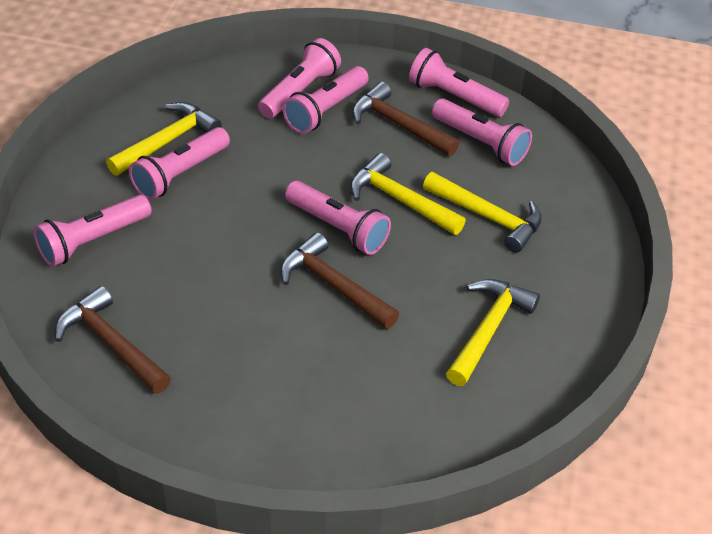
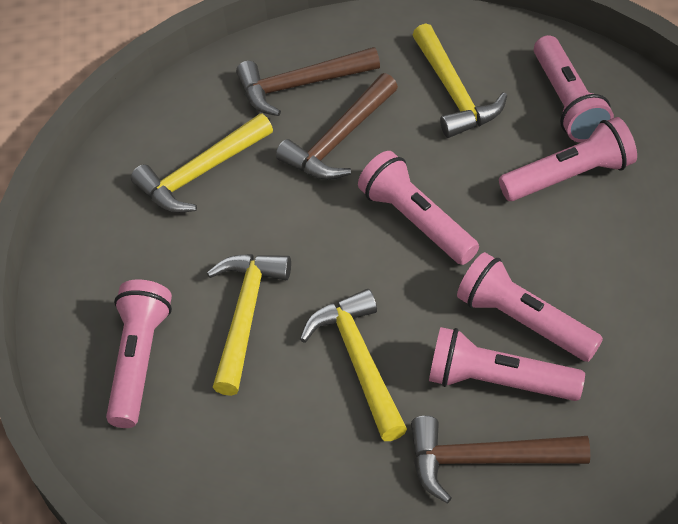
pink flashlight: 7 -> 6

